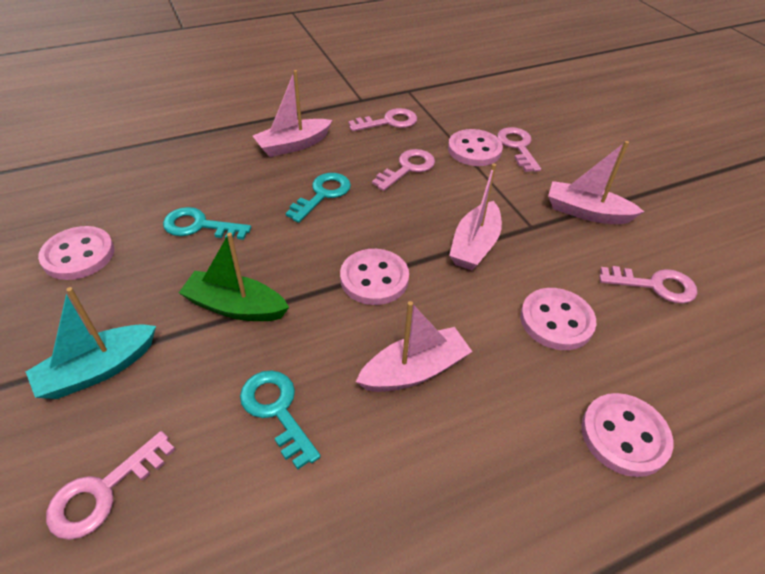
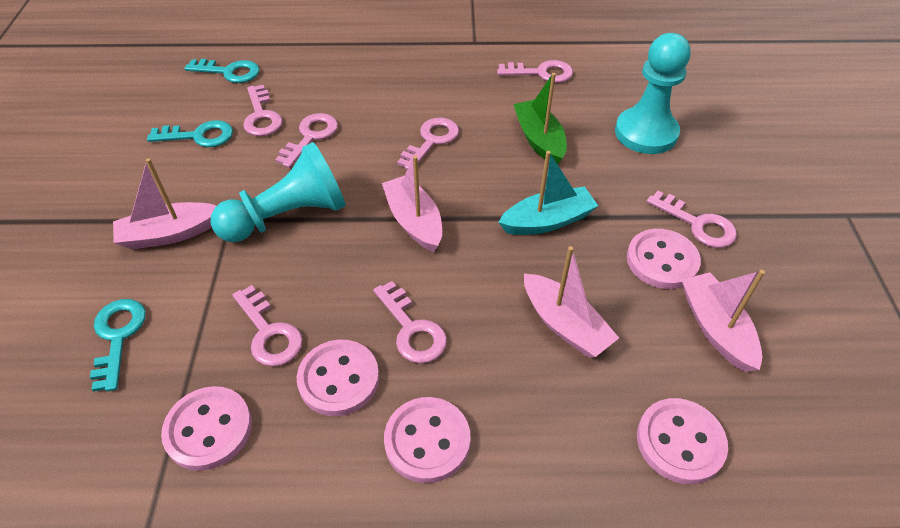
pink key: 5 -> 7
turquoise pawn: 0 -> 2

